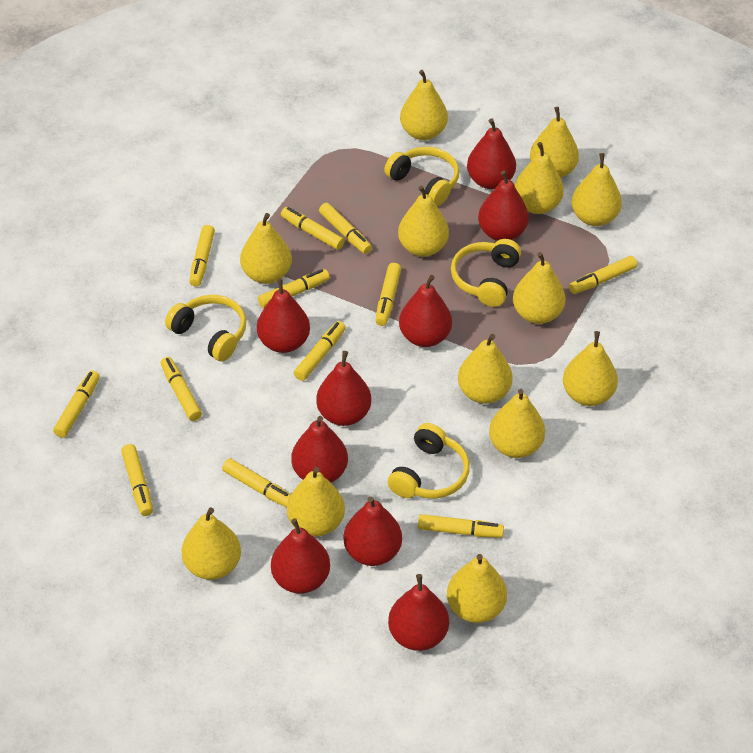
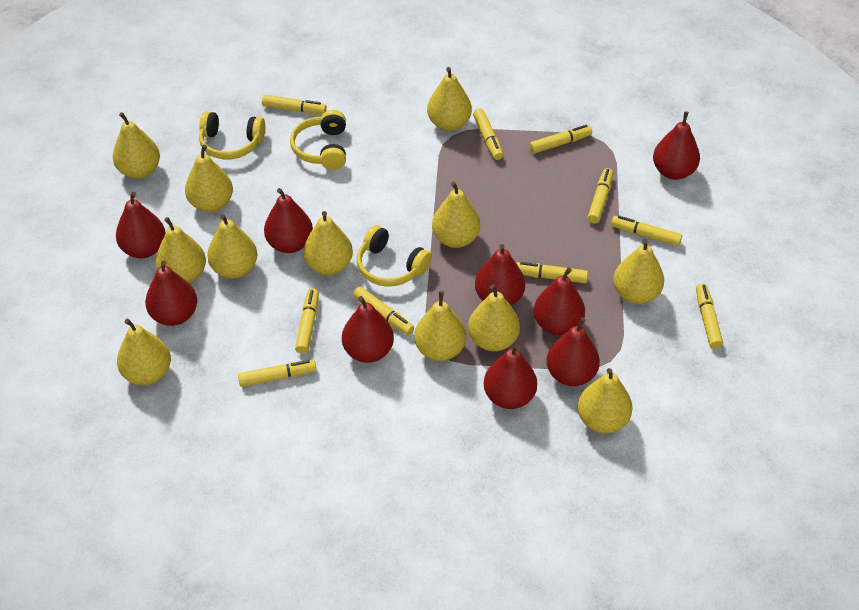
yellow headphones: 4 -> 3
yellow marker: 12 -> 10
yellow pear: 13 -> 12

